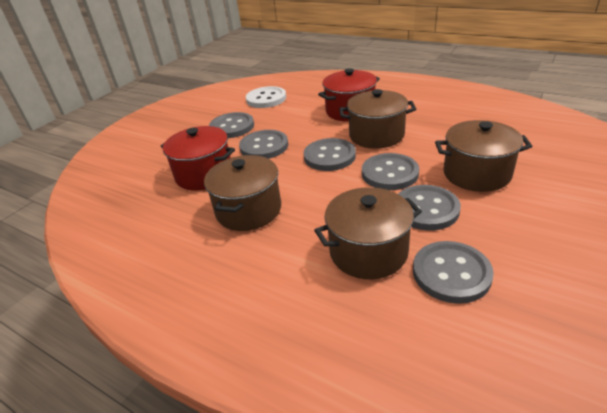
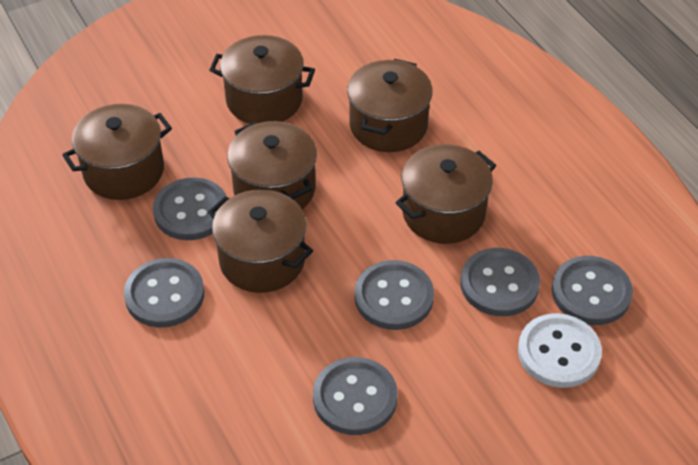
brown pot: 4 -> 6
red pot: 2 -> 0

